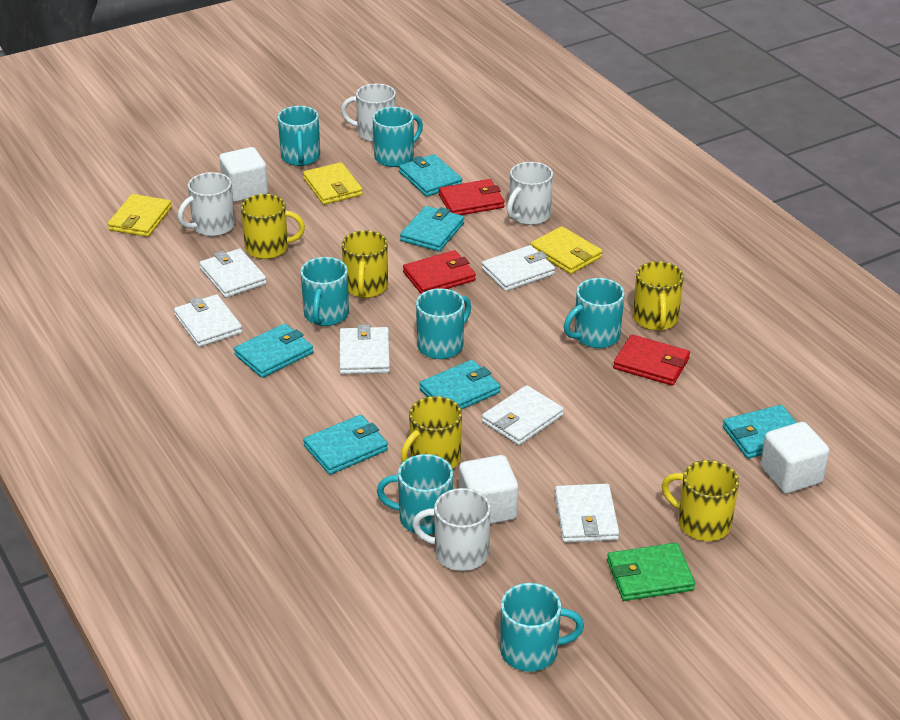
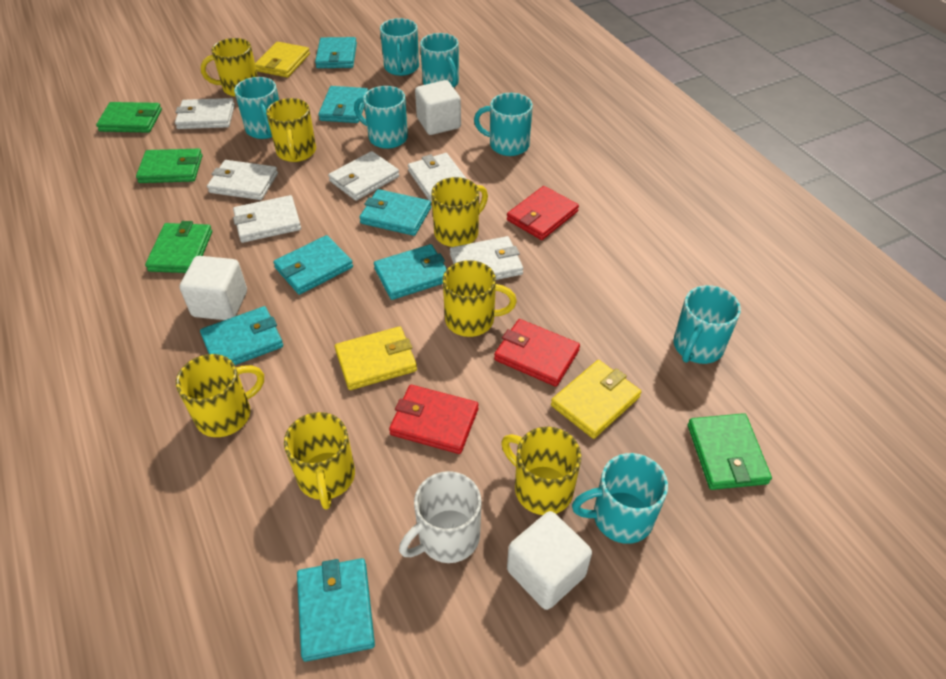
green wallet: 1 -> 4
turquoise wallet: 6 -> 7
white mug: 4 -> 1
yellow mug: 5 -> 7

